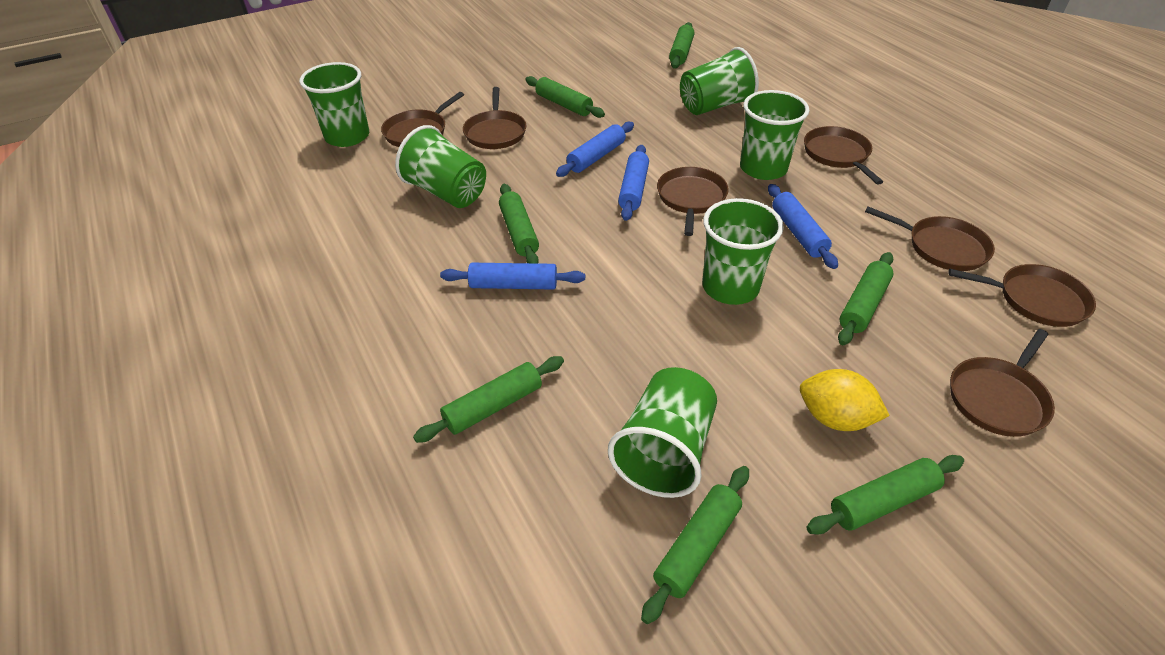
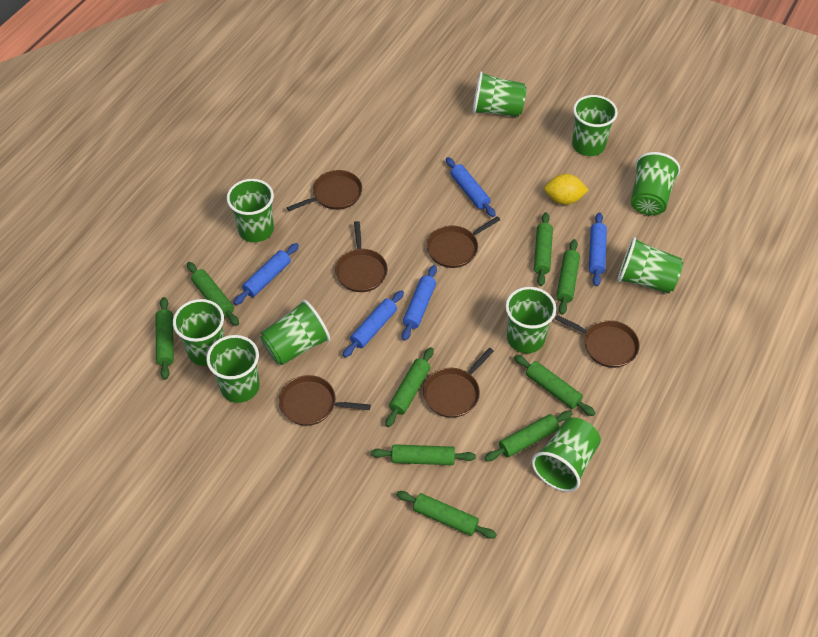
blue rolling pin: 4 -> 5
brown pan: 7 -> 6
green cup: 6 -> 10
green rolling pin: 7 -> 9

